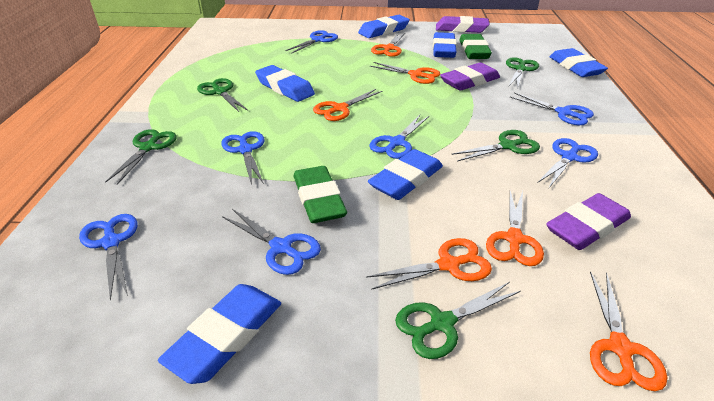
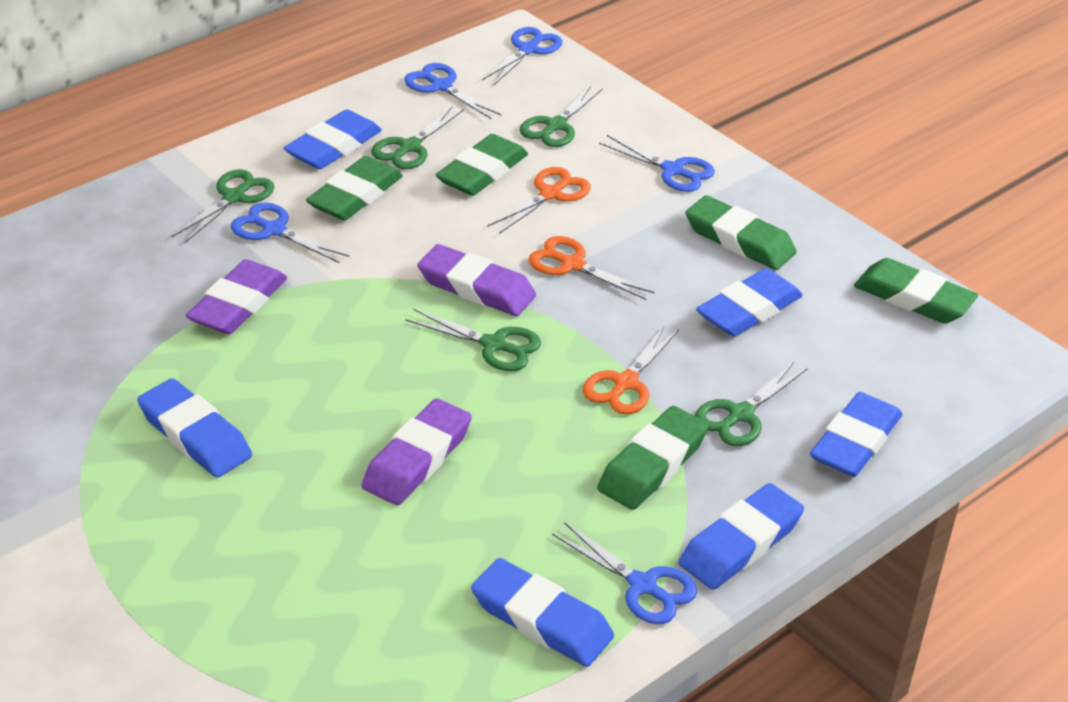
blue scissors: 7 -> 5
green eraser: 2 -> 5
orange scissors: 6 -> 3

